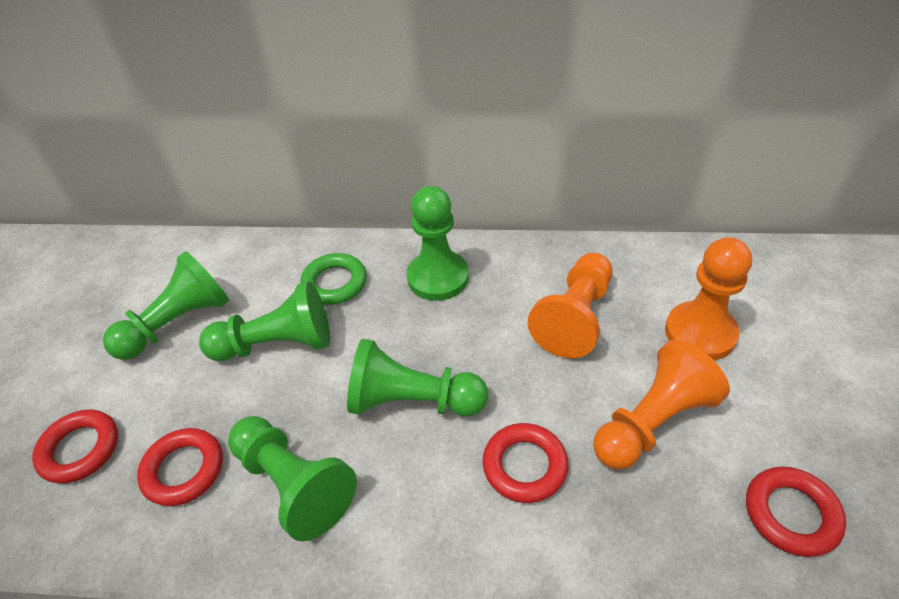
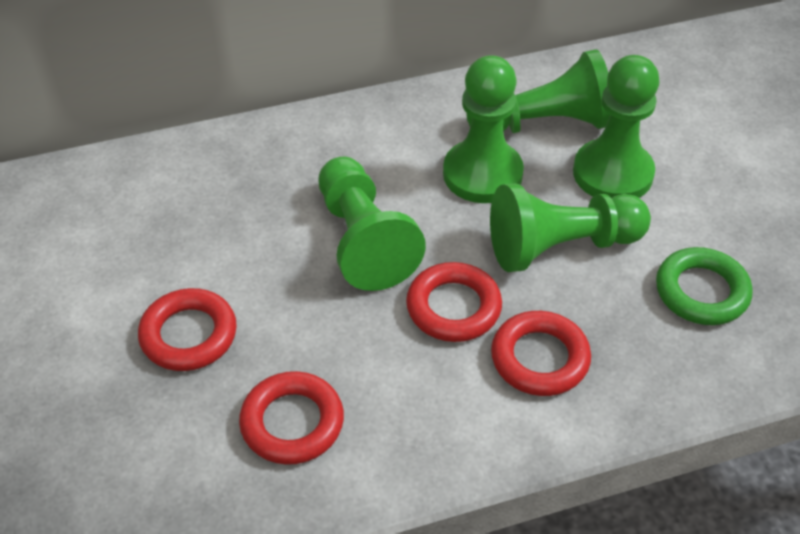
orange pawn: 3 -> 0

